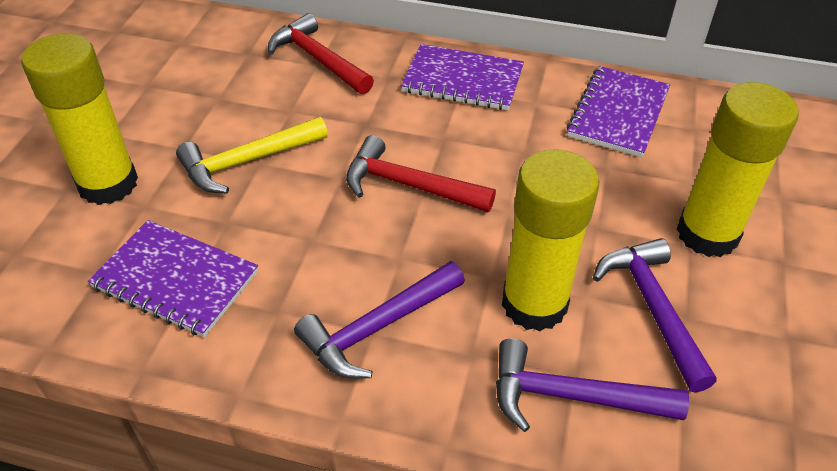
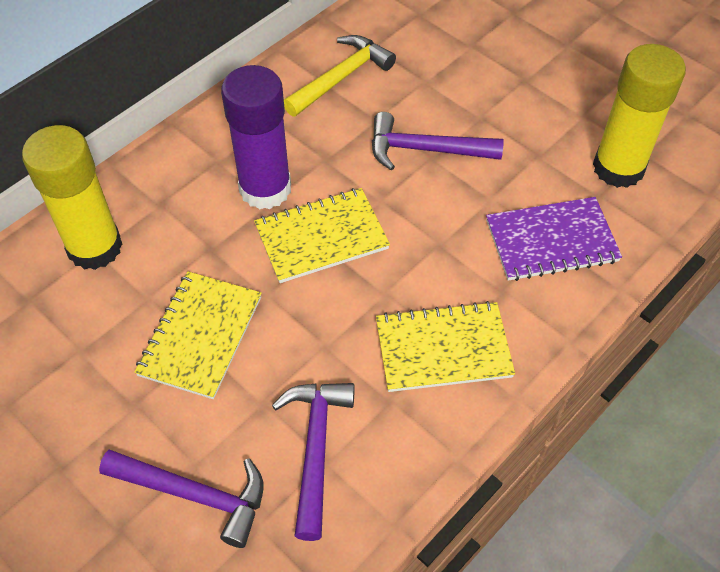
purple glue stick: 0 -> 1
purple notebook: 3 -> 1
red hammer: 2 -> 0
yellow glue stick: 3 -> 2
yellow notebook: 0 -> 3

